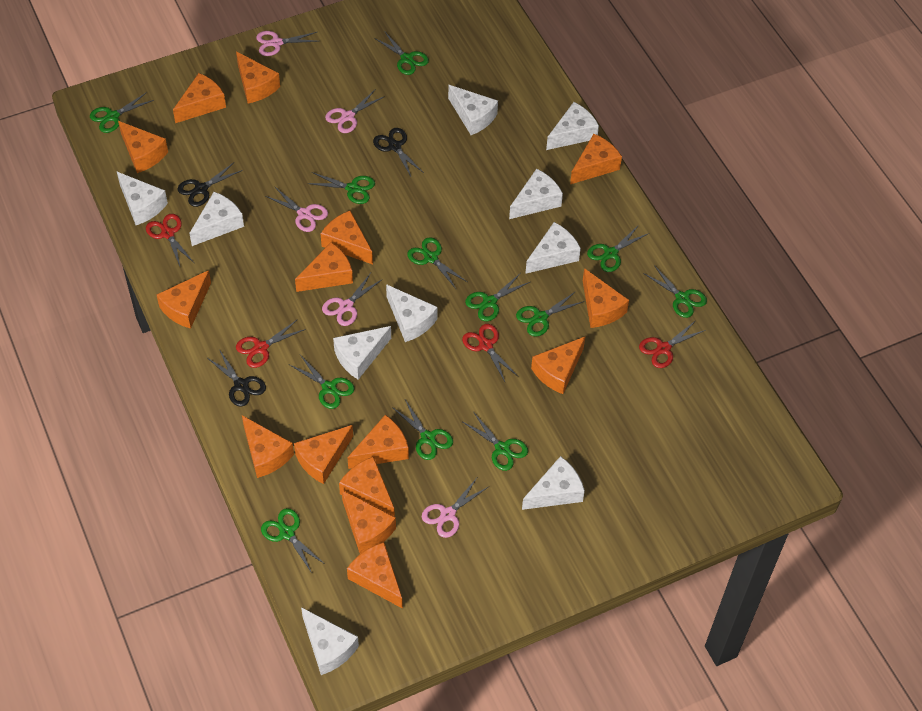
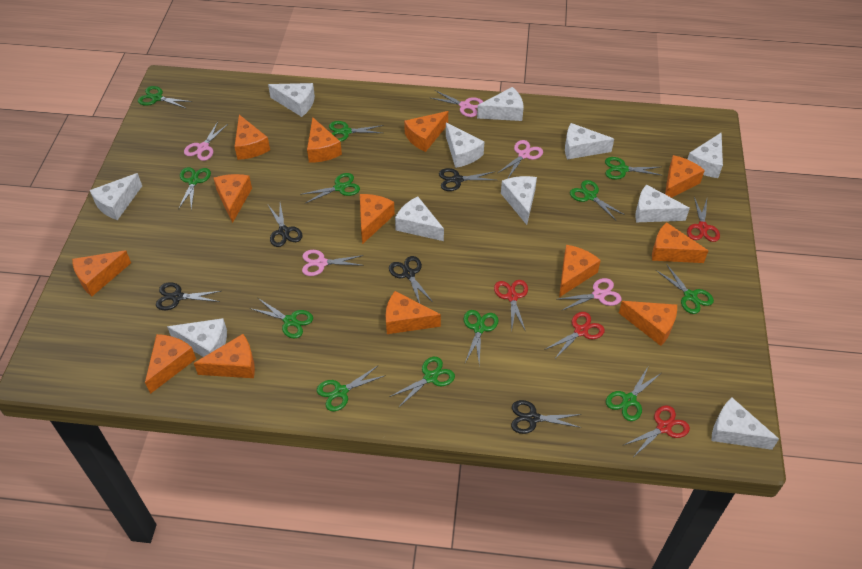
black scissors: 3 -> 5
orange cheese: 15 -> 13
white cheese: 10 -> 11

